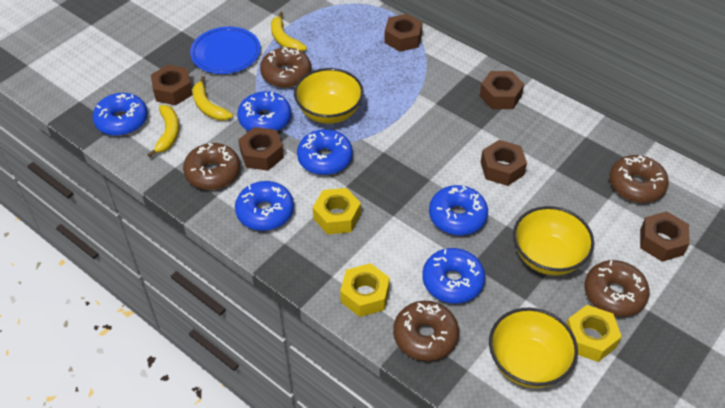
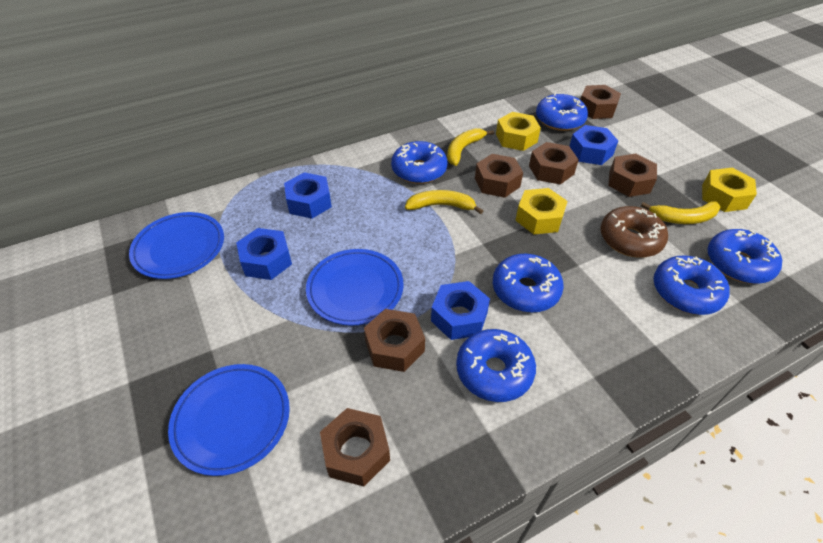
blue nut: 0 -> 4
blue plate: 1 -> 3
brown donut: 5 -> 1
yellow bowl: 3 -> 0

